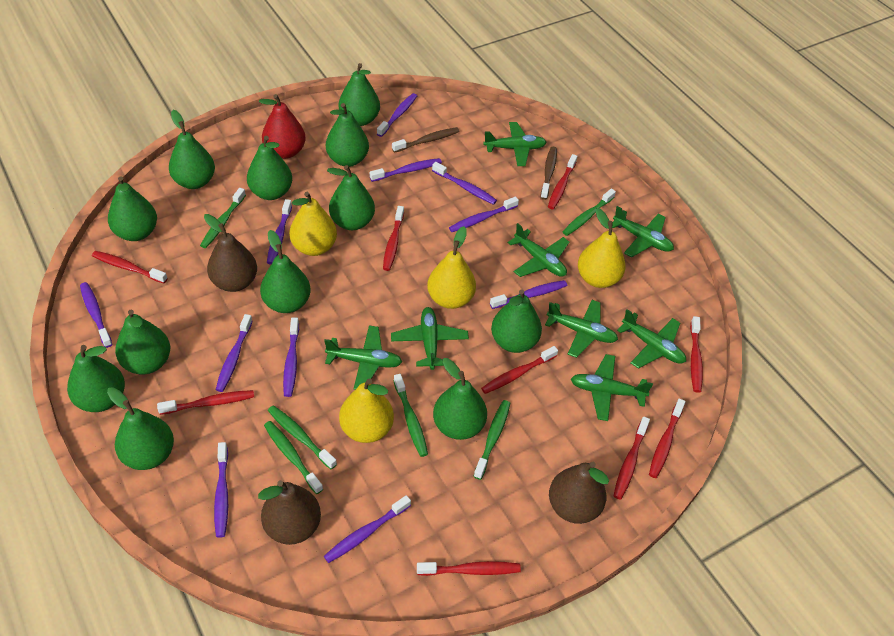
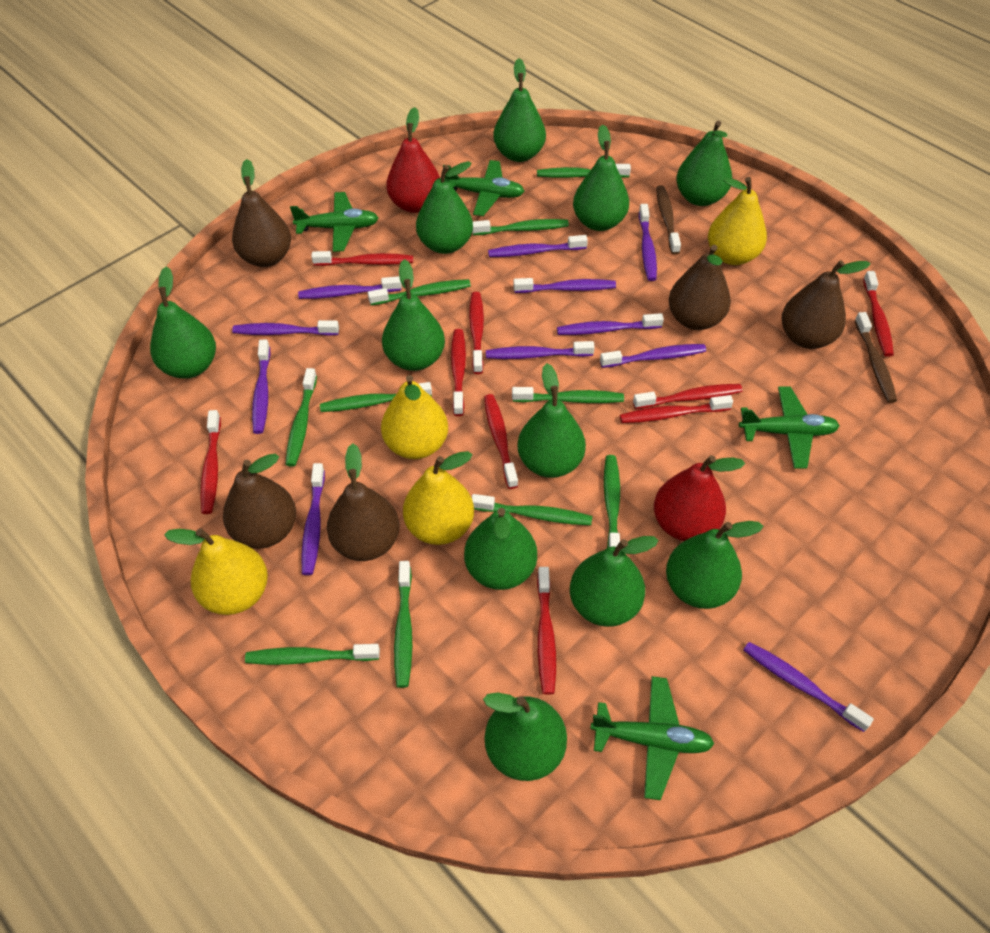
brown pear: 3 -> 5
green pear: 12 -> 11
green plane: 8 -> 4
green toothbrush: 6 -> 10
red pear: 1 -> 2

